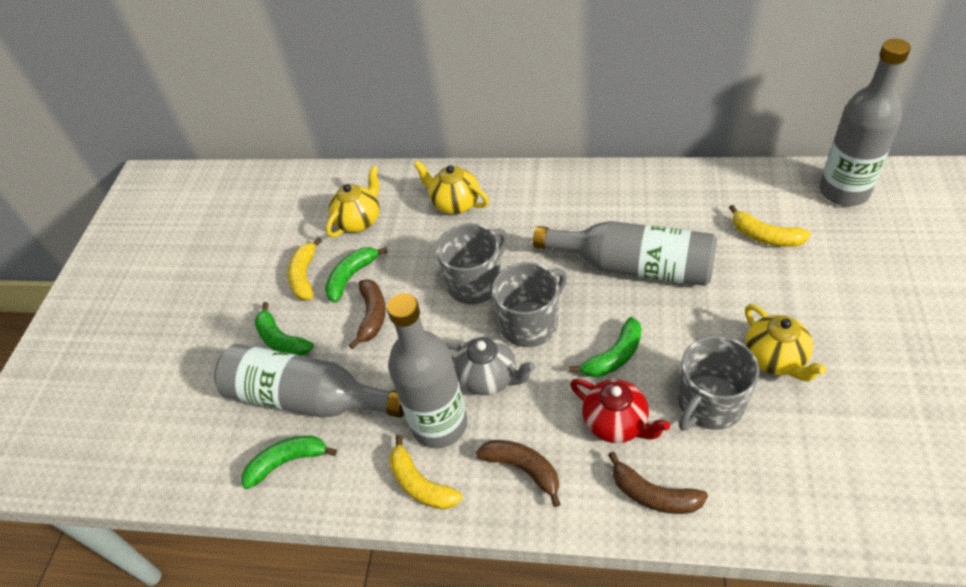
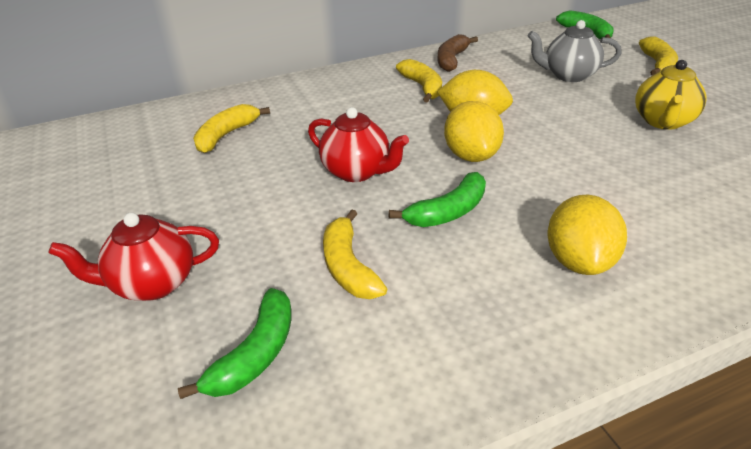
brown banana: 3 -> 1
green banana: 4 -> 3
grey bottle: 4 -> 0
grey mug: 3 -> 0
red teapot: 1 -> 2
yellow banana: 3 -> 4
yellow lemon: 0 -> 3
yellow teapot: 3 -> 1

